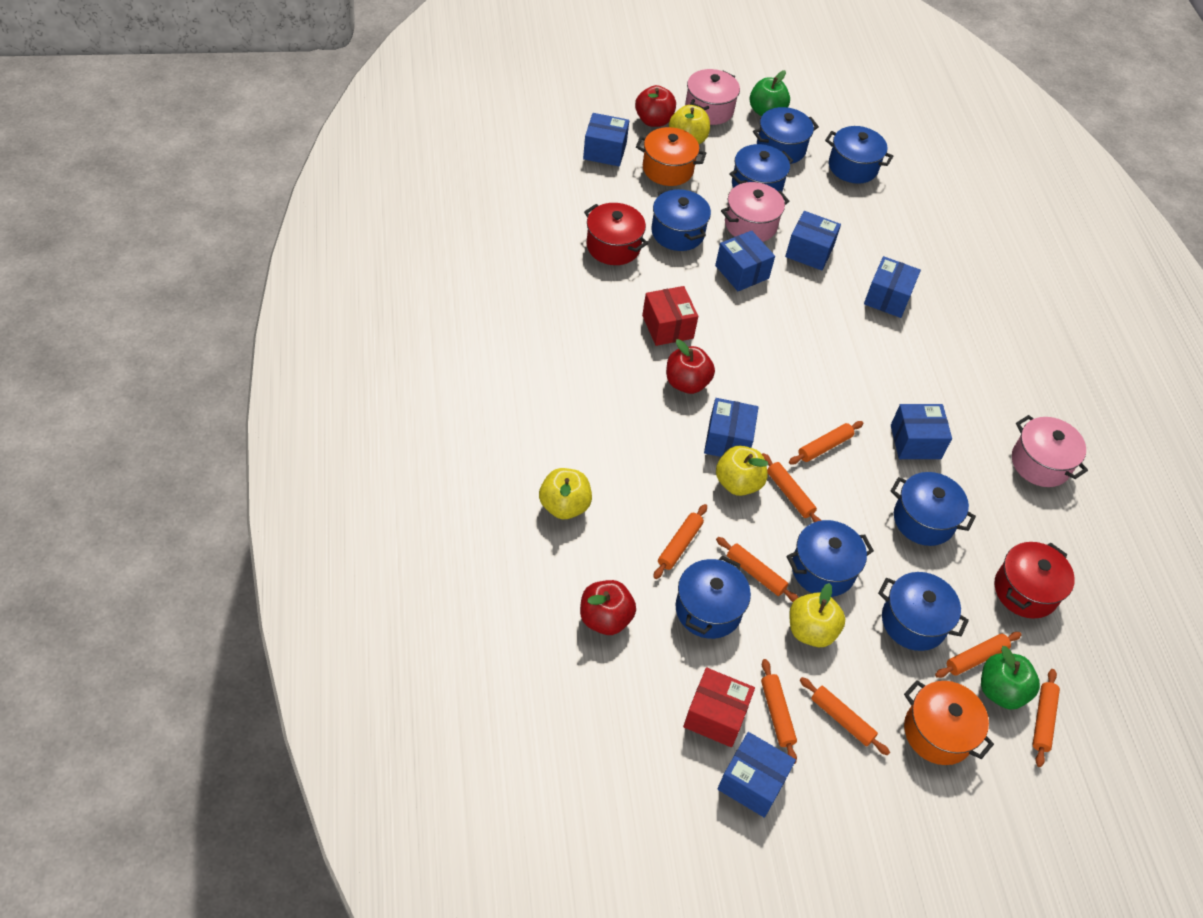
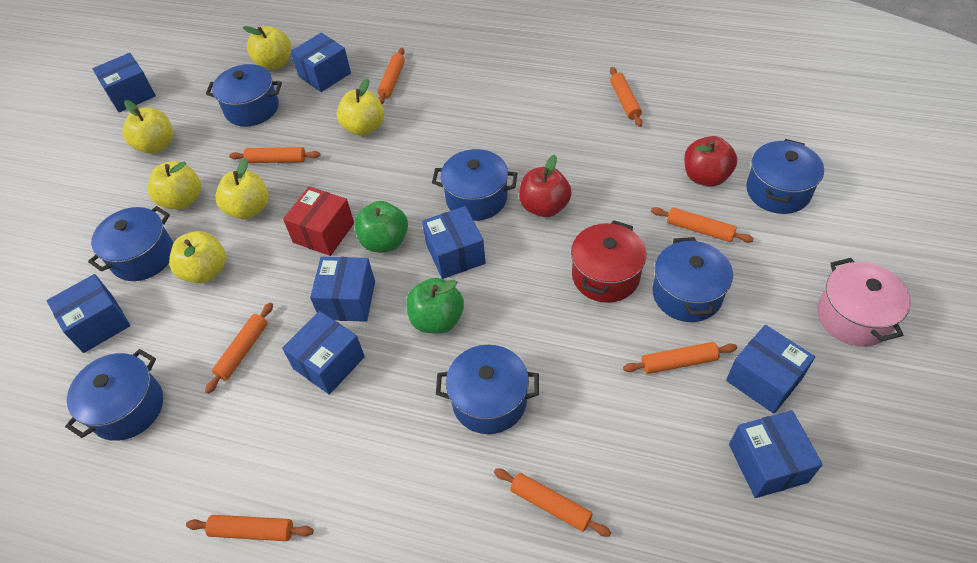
blue box: 7 -> 8
blue pot: 8 -> 7
orange pot: 2 -> 0
pink pot: 3 -> 1
red apple: 3 -> 2
red box: 2 -> 1
red pot: 2 -> 1
yellow apple: 4 -> 6

